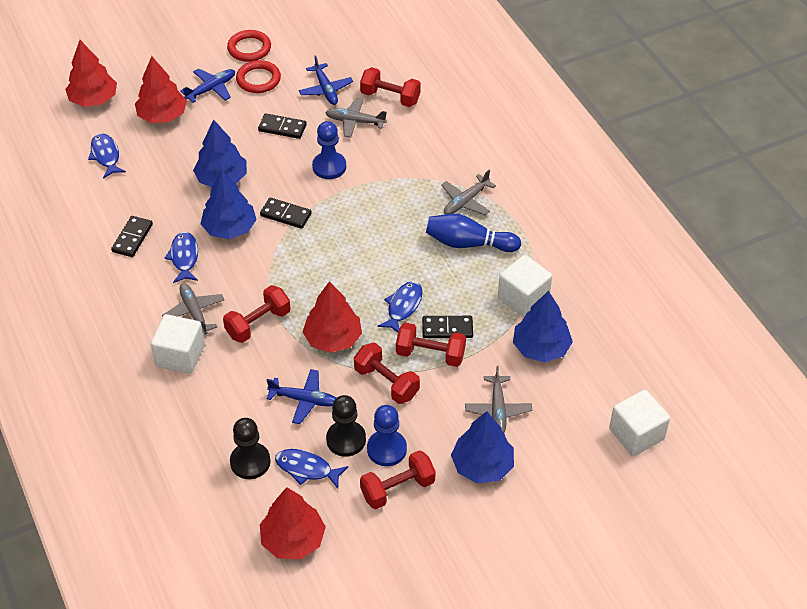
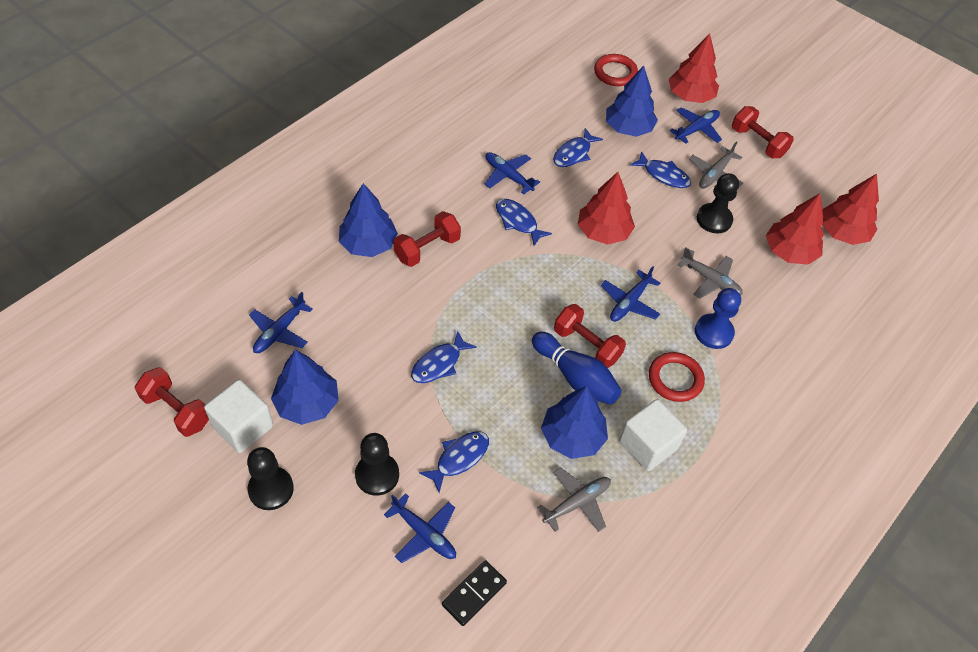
black domino: 4 -> 1
black pawn: 2 -> 3
blue fish: 4 -> 5
blue pawn: 2 -> 1
blue plane: 3 -> 5
grey plane: 4 -> 3
red dumbbell: 5 -> 4
white cube: 3 -> 2

